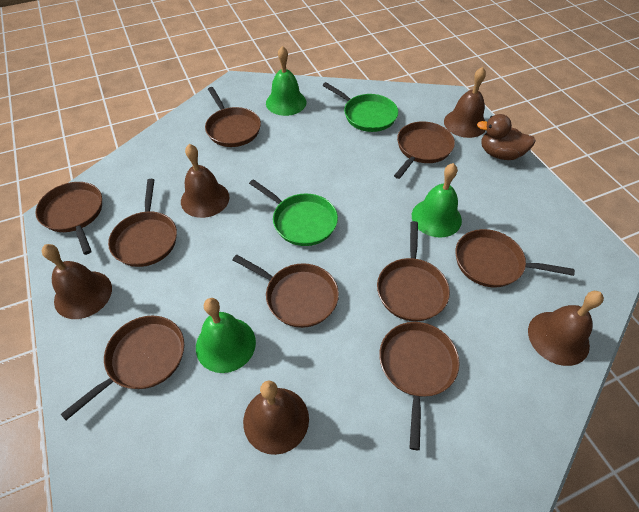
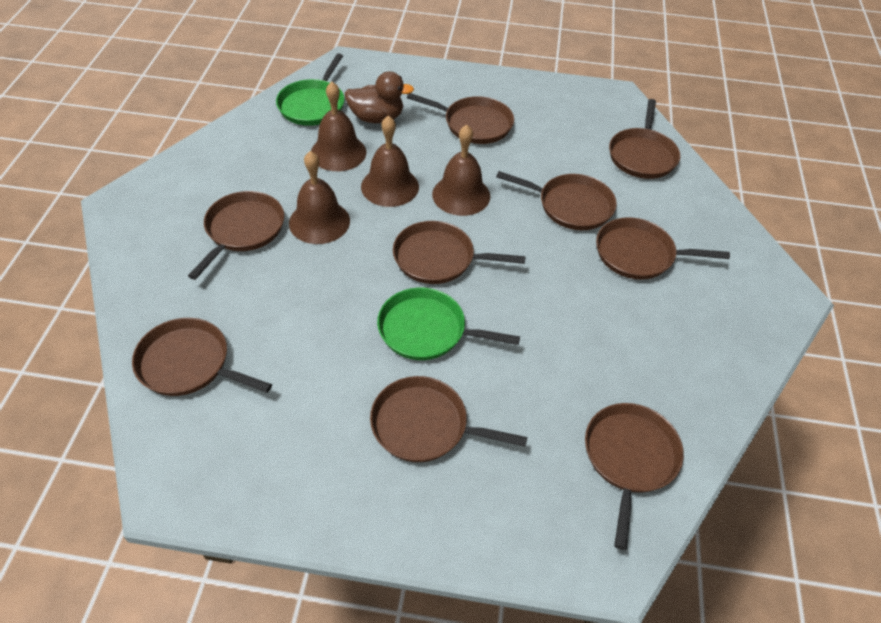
brown bell: 5 -> 4
green bell: 3 -> 0

